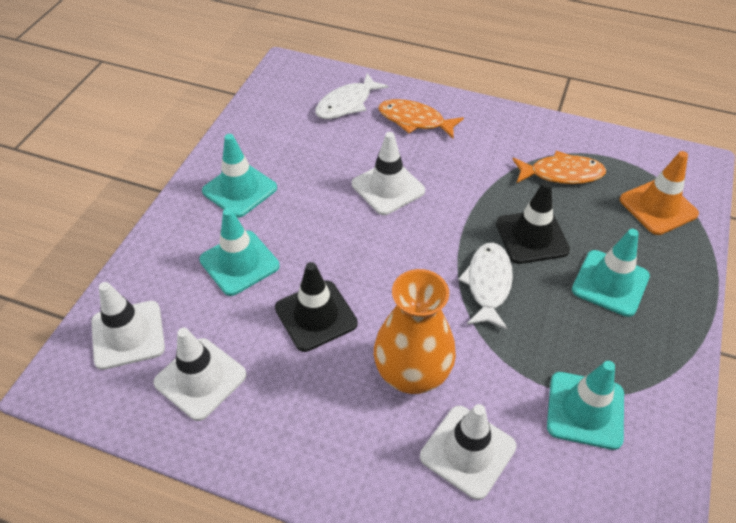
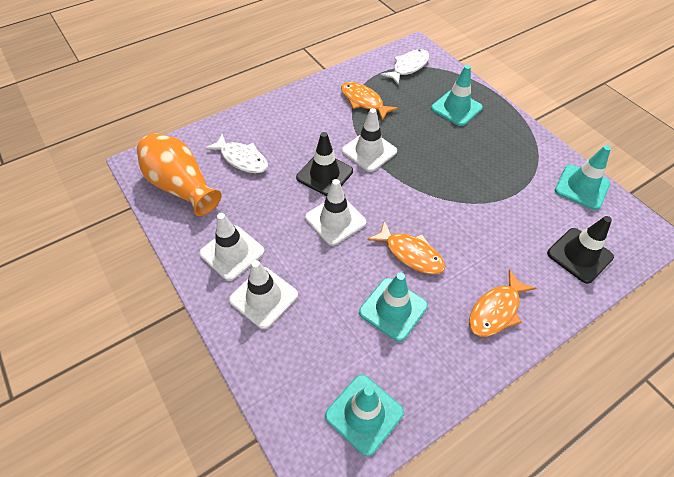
orange fish: 2 -> 3
orange traffic cone: 1 -> 0

